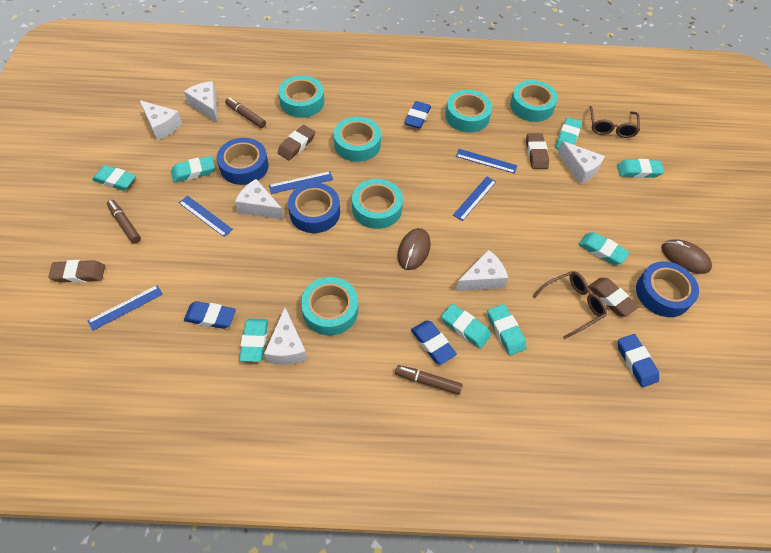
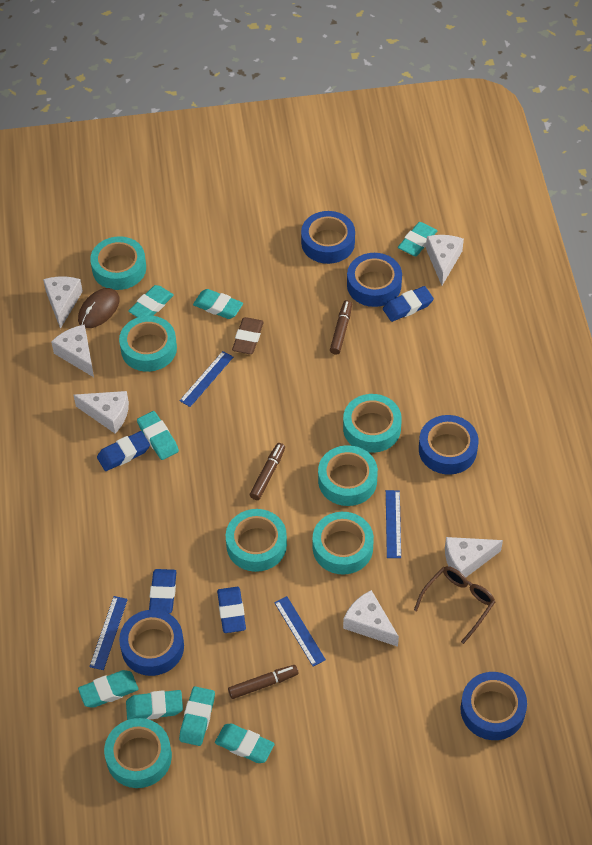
blue ruler: 5 -> 4
blue tape: 3 -> 5
brown eraser: 4 -> 1
brown glasses: 2 -> 1
brown mouse: 2 -> 1
turquoise tape: 6 -> 7

